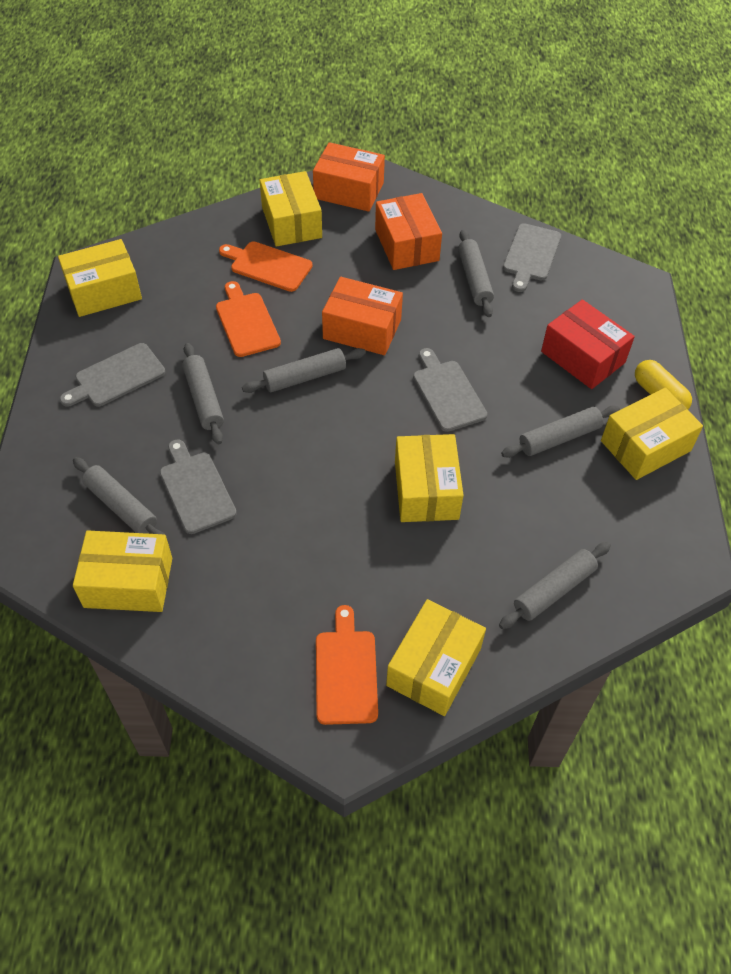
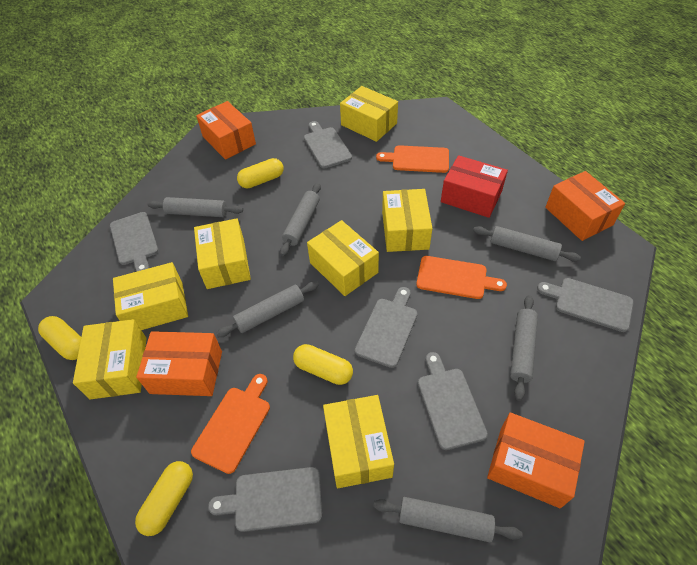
grey cutting board: 4 -> 6
orange box: 3 -> 4
yellow box: 6 -> 7
yellow capsule: 1 -> 4

